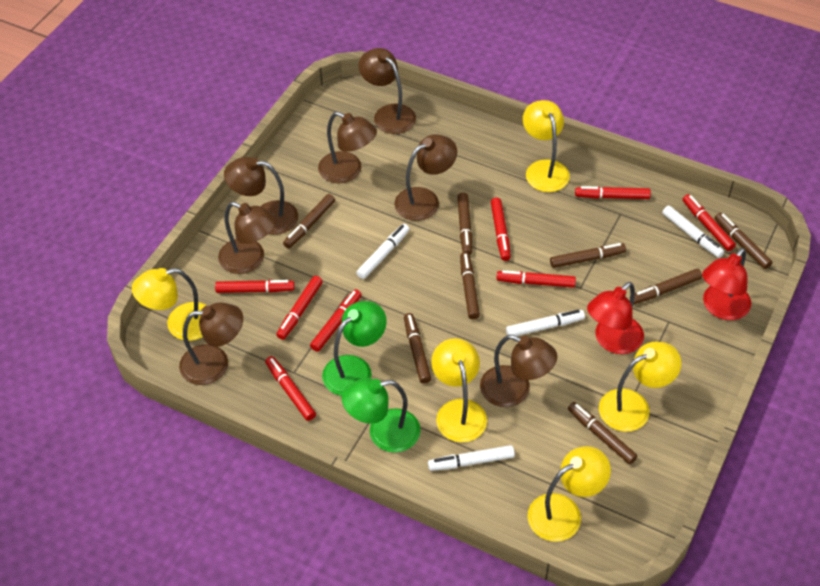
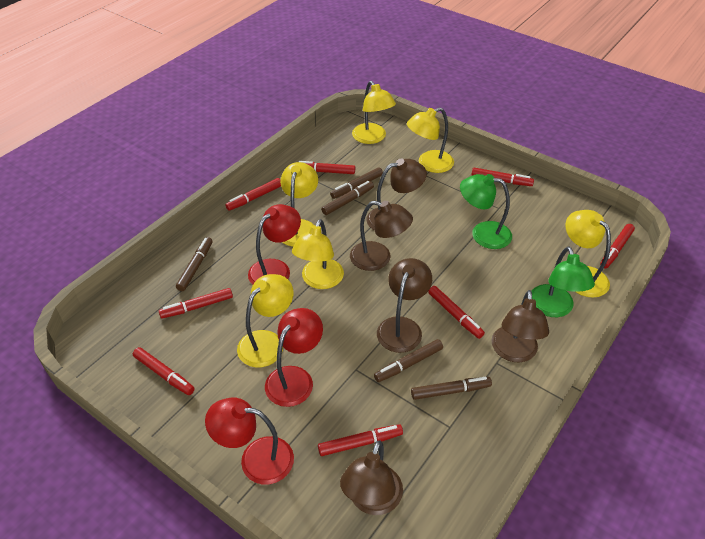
brown lamp: 7 -> 5
brown marker: 8 -> 5
red lamp: 2 -> 3
white marker: 4 -> 0
yellow lamp: 5 -> 6

